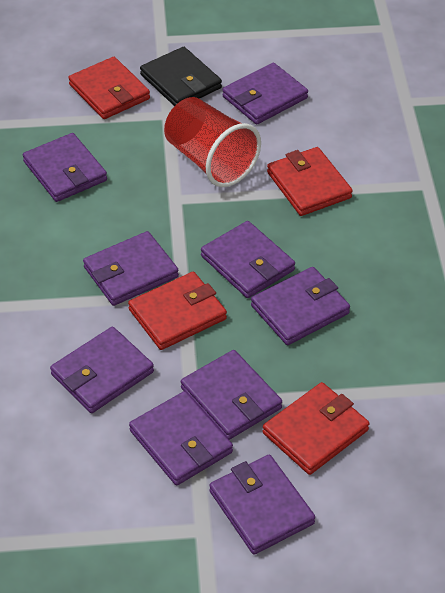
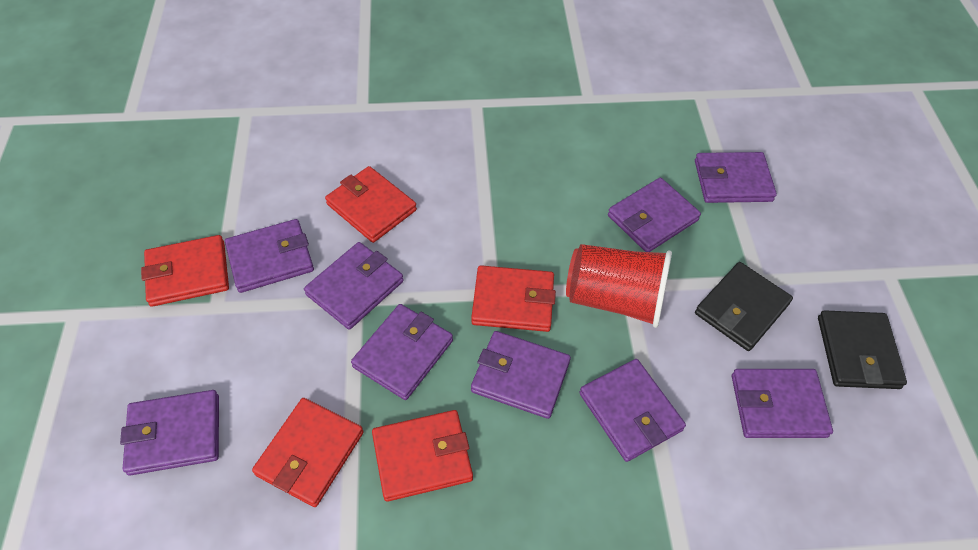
black wallet: 1 -> 2
red wallet: 4 -> 5

